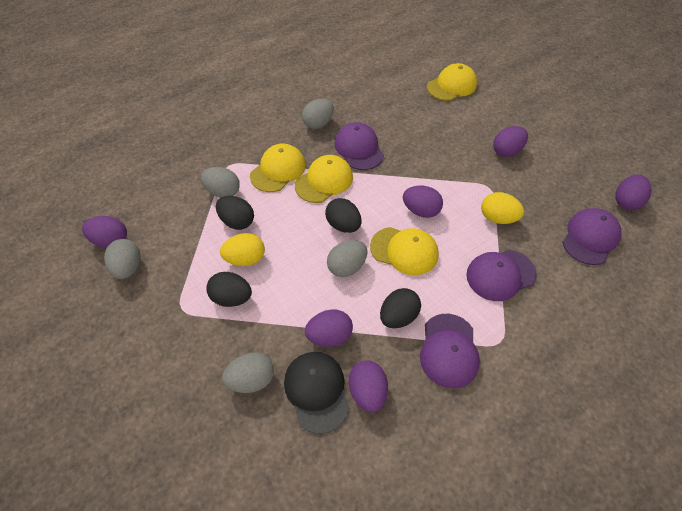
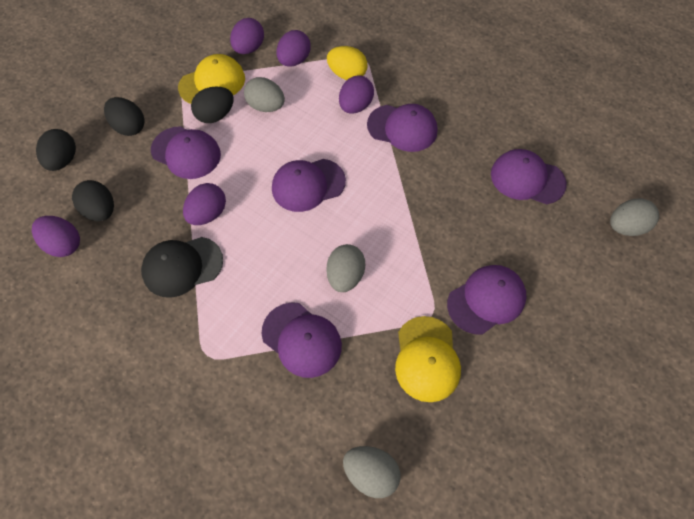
grey egg: 5 -> 4
purple cap: 4 -> 6
purple egg: 6 -> 5
yellow cap: 4 -> 2
yellow egg: 2 -> 1

